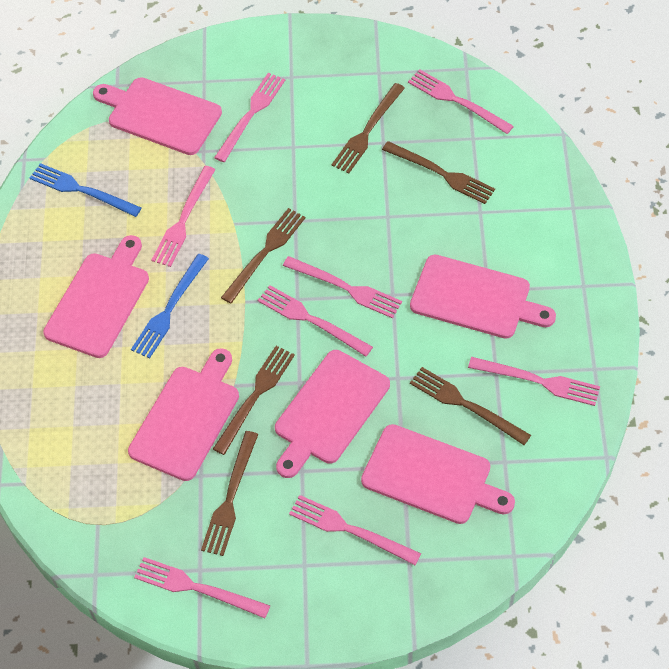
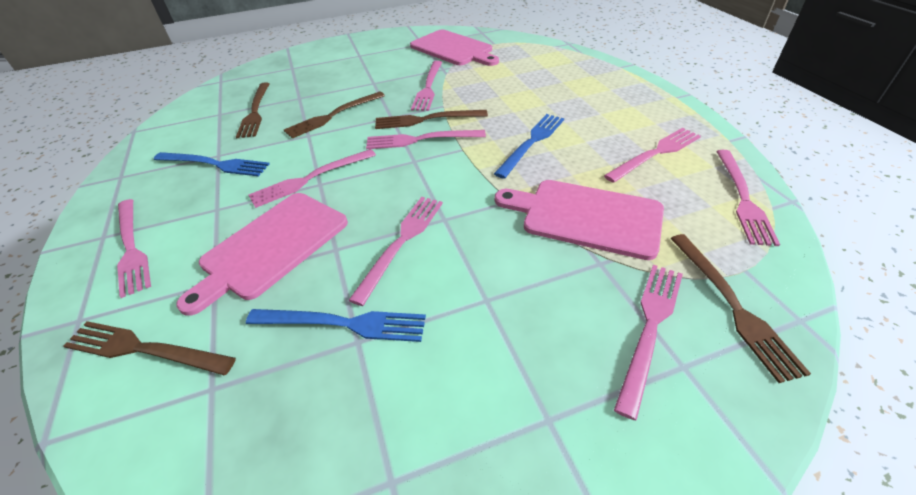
blue fork: 2 -> 3
brown fork: 6 -> 5
pink cutting board: 6 -> 3

